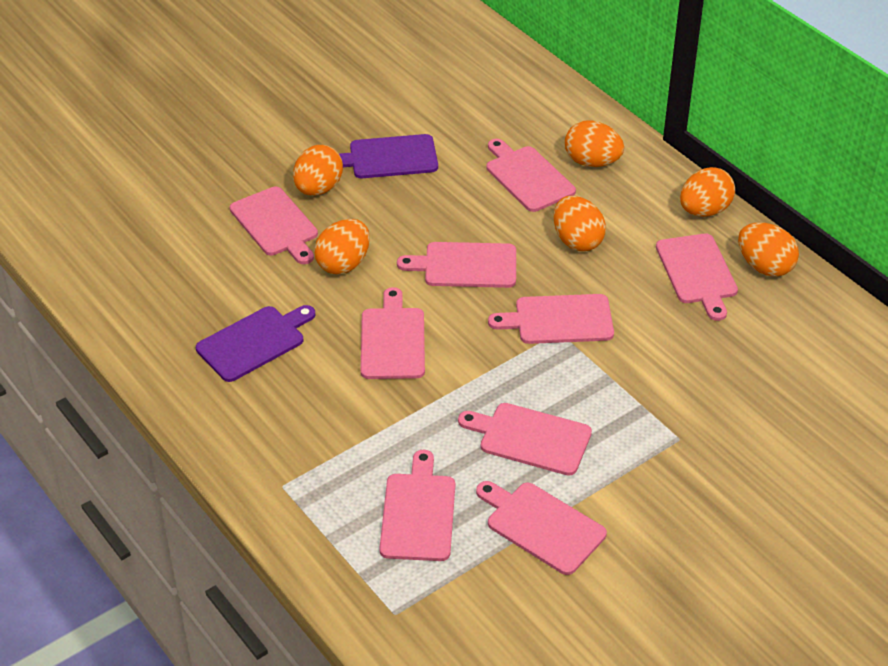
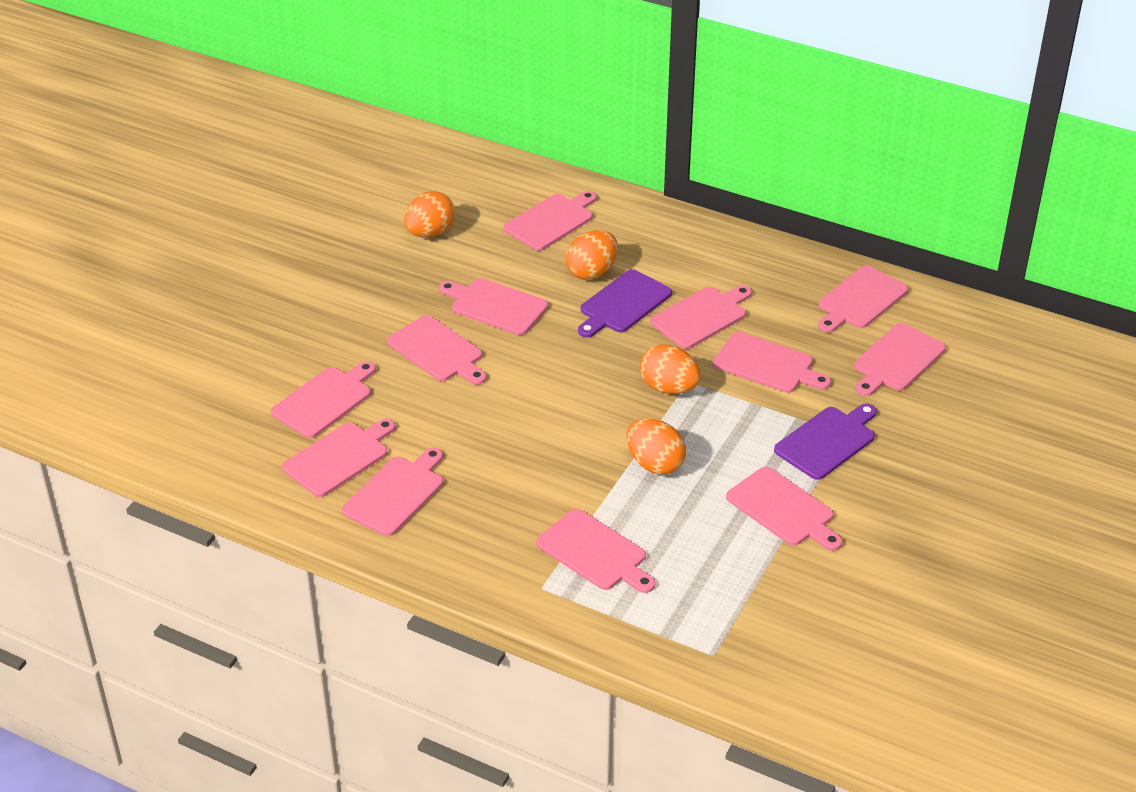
orange egg: 6 -> 4
pink cutting board: 9 -> 12

